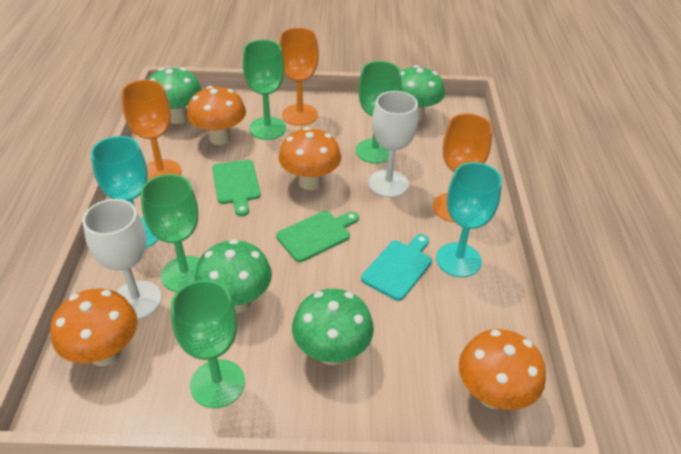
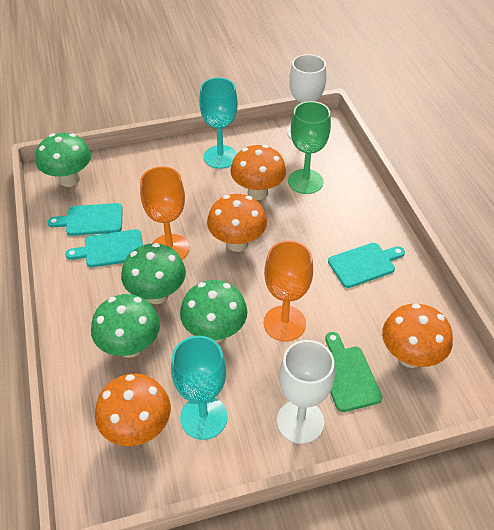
green cutting board: 2 -> 1
green goblet: 4 -> 1
orange goblet: 3 -> 2
turquoise cutting board: 1 -> 3

